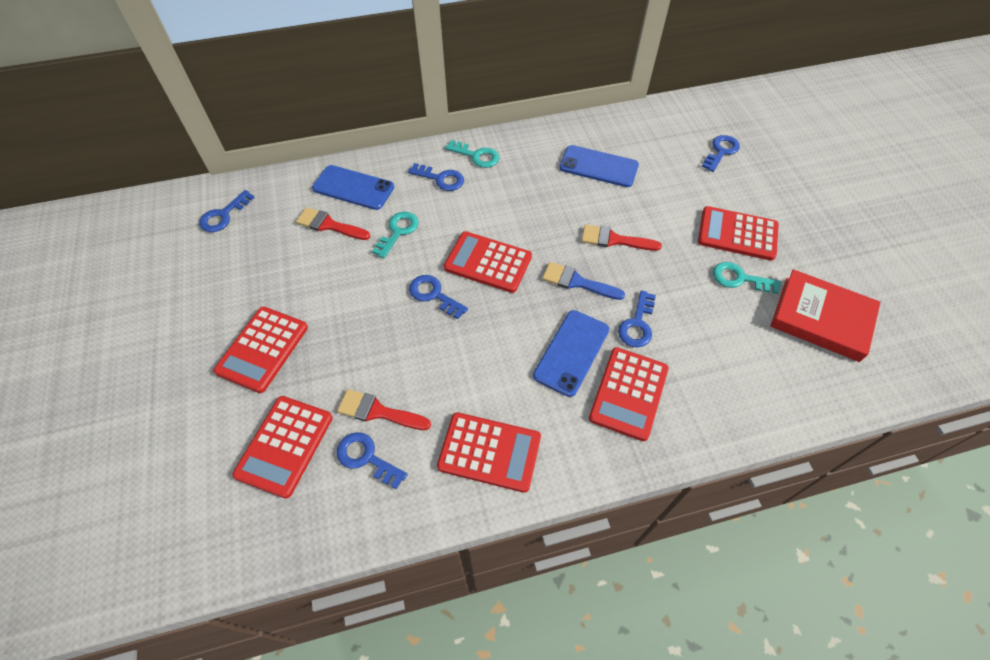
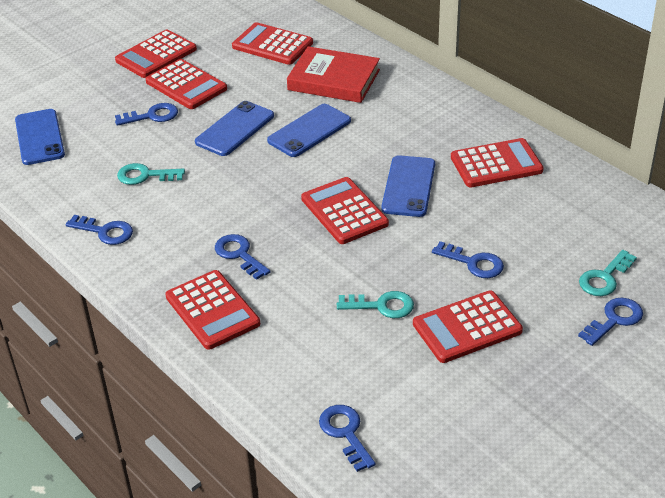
blue brush: 1 -> 0
blue phone: 3 -> 4
red brush: 3 -> 0
red calculator: 6 -> 7

